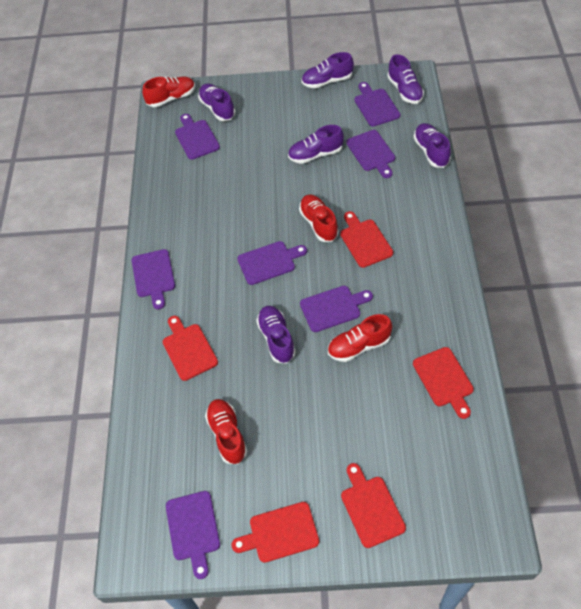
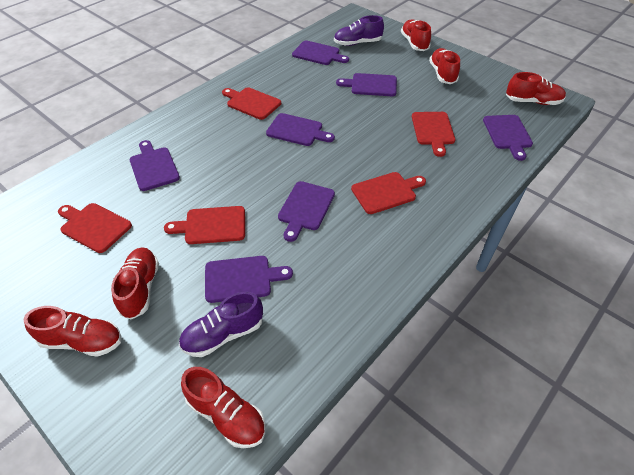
purple shoe: 6 -> 2
red shoe: 4 -> 6

